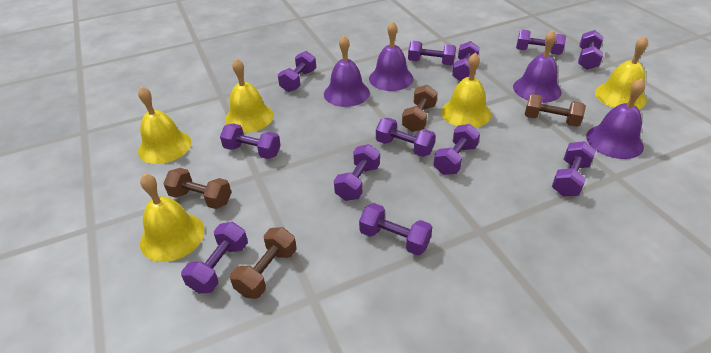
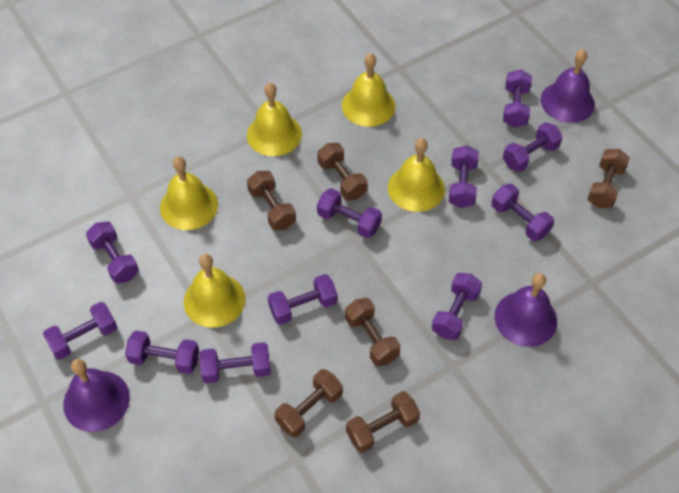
brown dumbbell: 4 -> 6
purple bell: 4 -> 3
purple dumbbell: 12 -> 11

